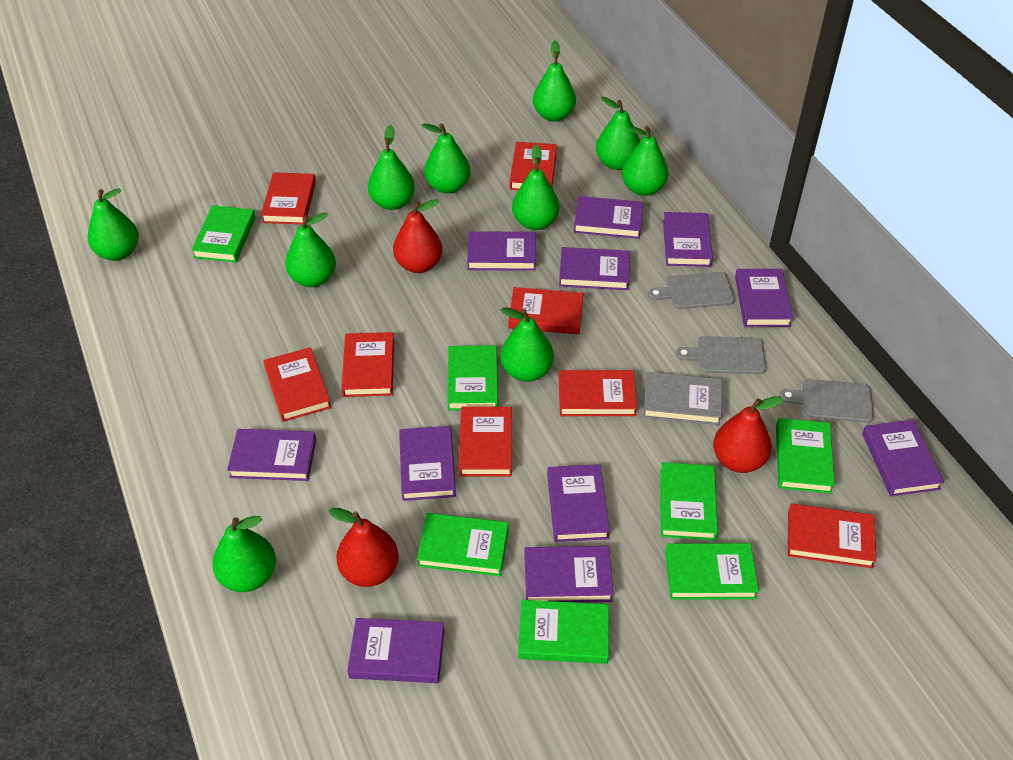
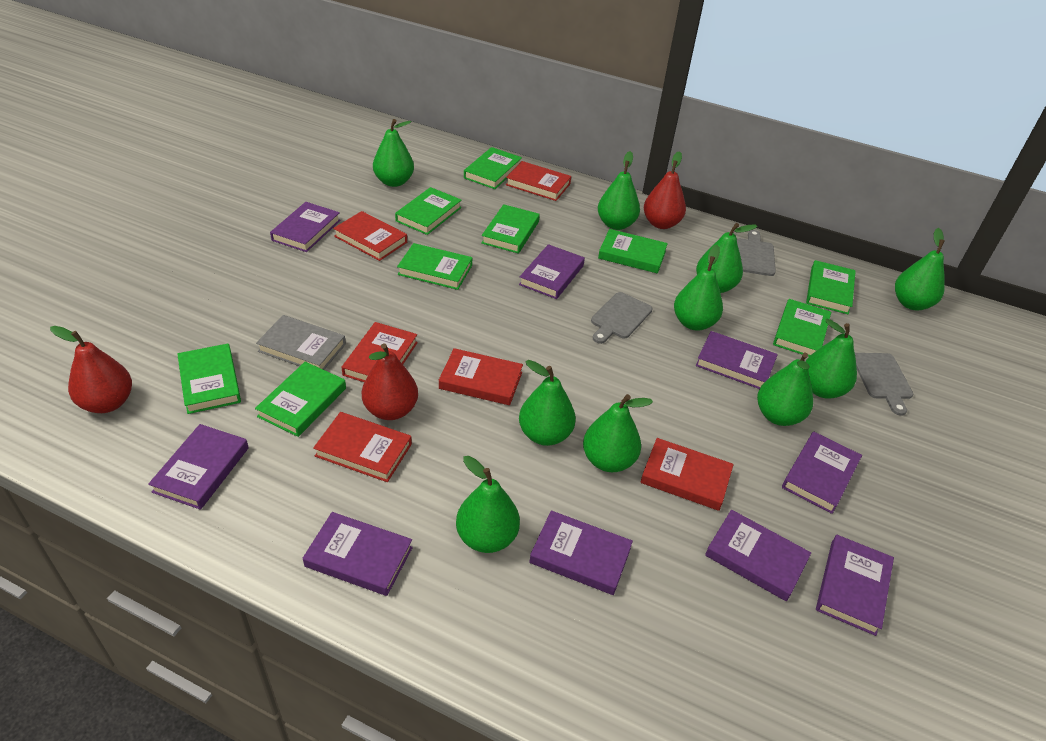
green book: 7 -> 9
purple book: 11 -> 9
red book: 8 -> 6

